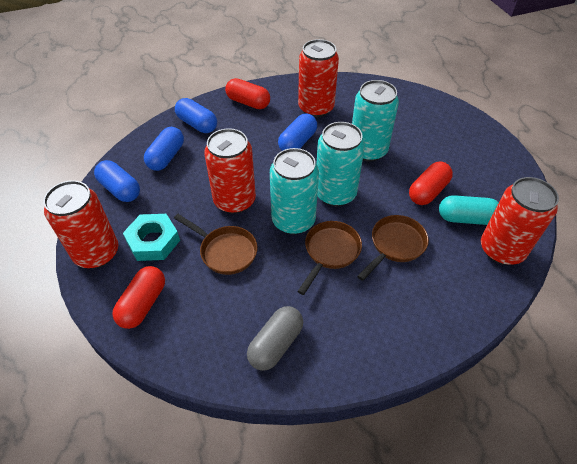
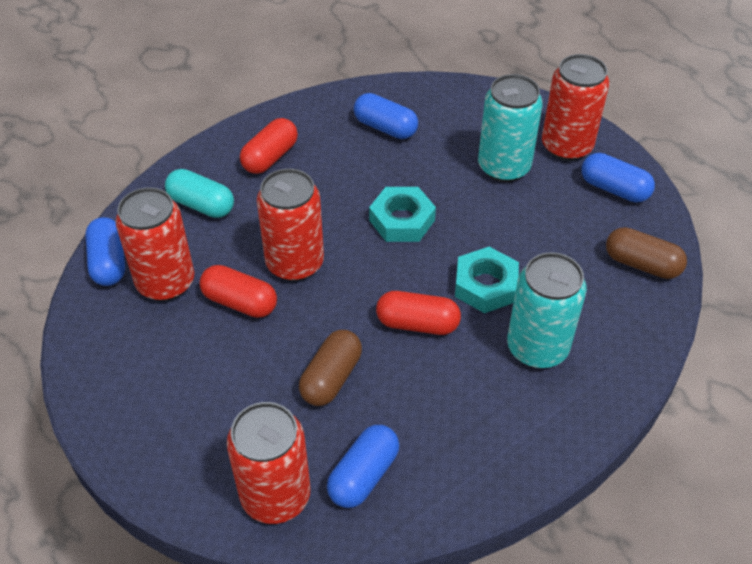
brown capsule: 0 -> 2
brown pan: 3 -> 0
grey capsule: 1 -> 0
turquoise can: 3 -> 2
turquoise nut: 1 -> 2

